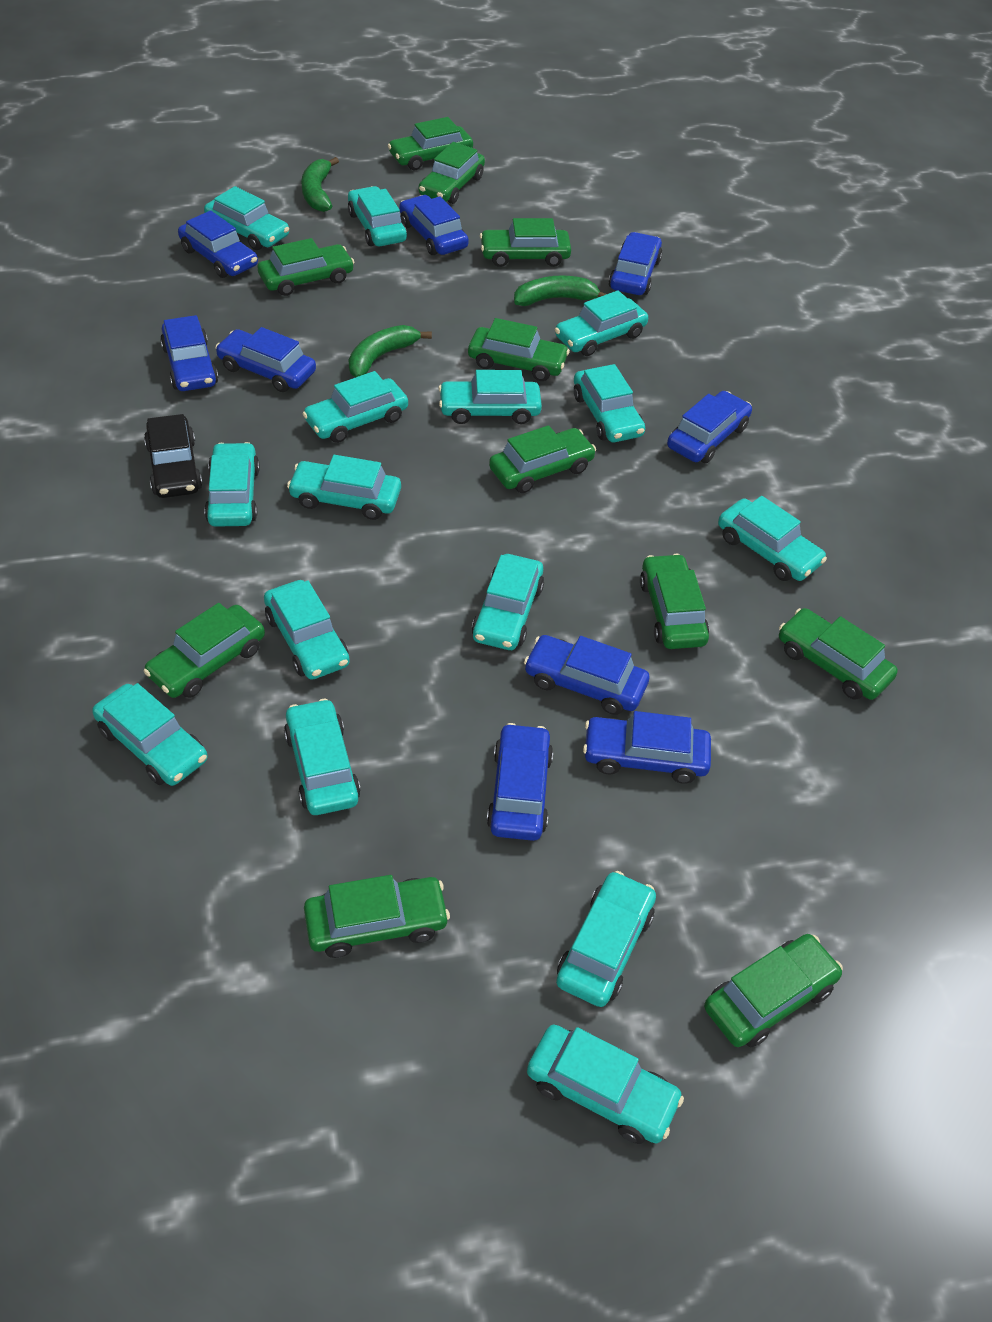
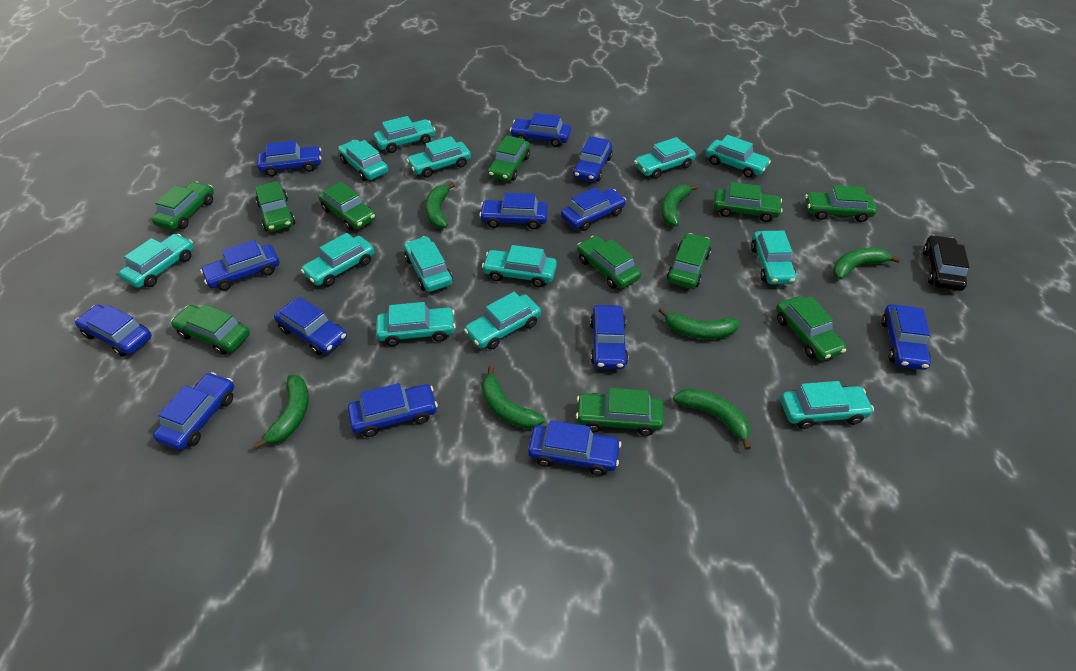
blue car: 9 -> 13
green banana: 3 -> 7
turquoise car: 15 -> 13

